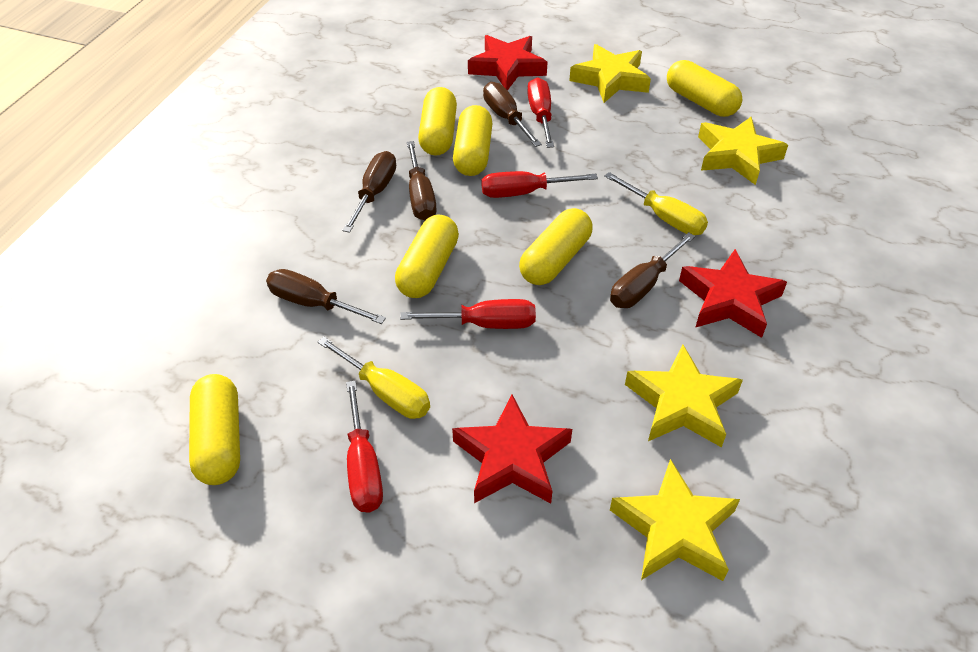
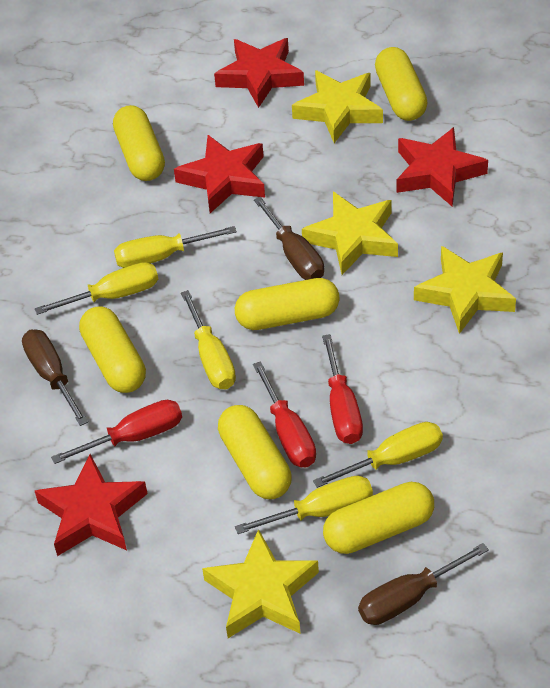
brown screwdriver: 5 -> 3
red screwdriver: 4 -> 3
red star: 3 -> 4
yellow screwdriver: 2 -> 5

